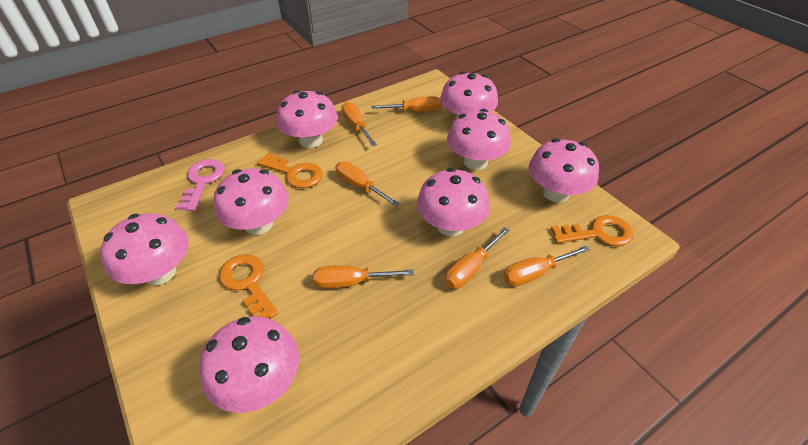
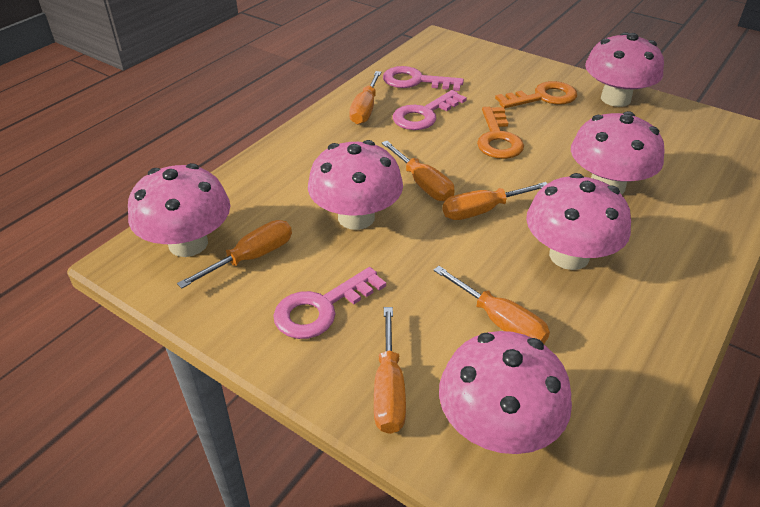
orange key: 3 -> 2
pink key: 1 -> 3
pink mushroom: 8 -> 6

